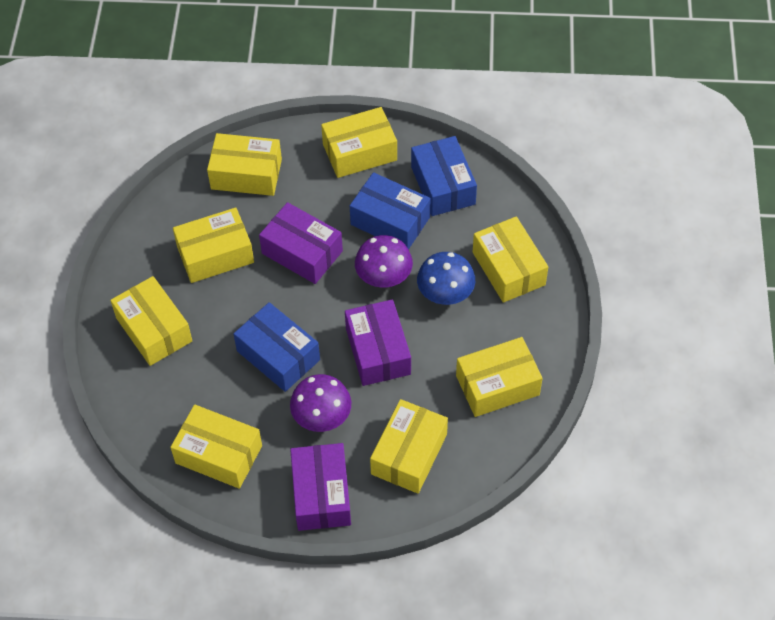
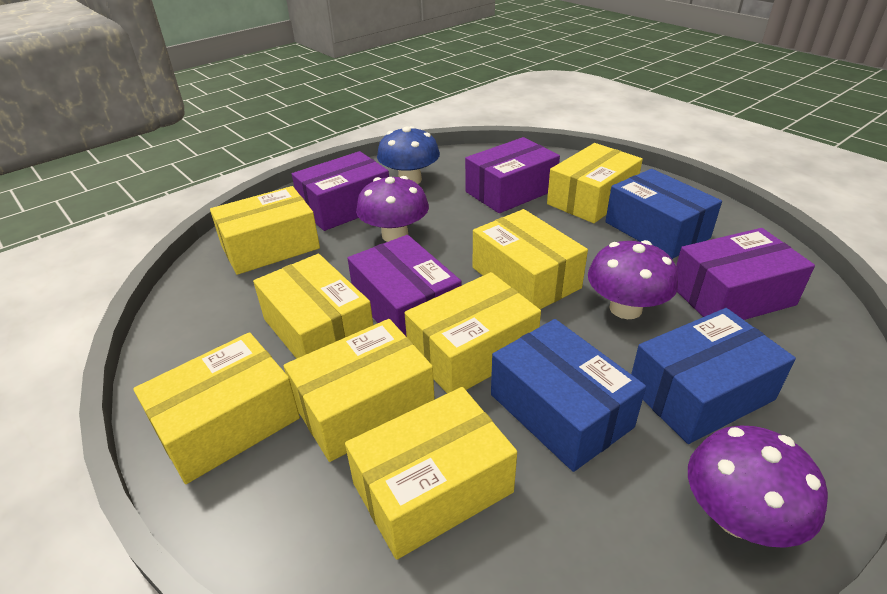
purple box: 3 -> 4
purple mushroom: 2 -> 3

